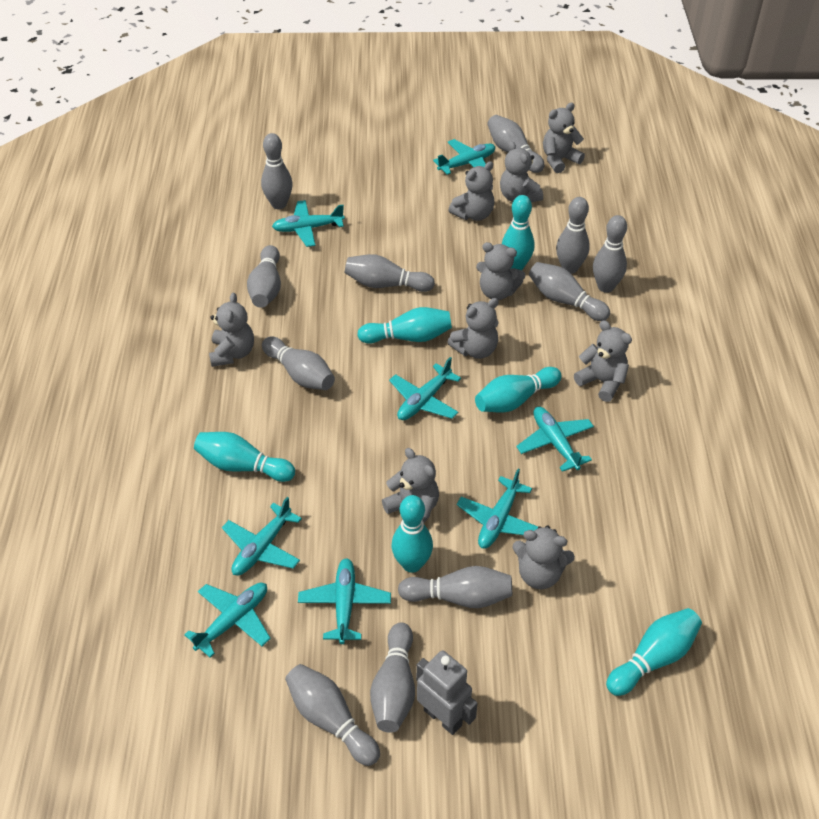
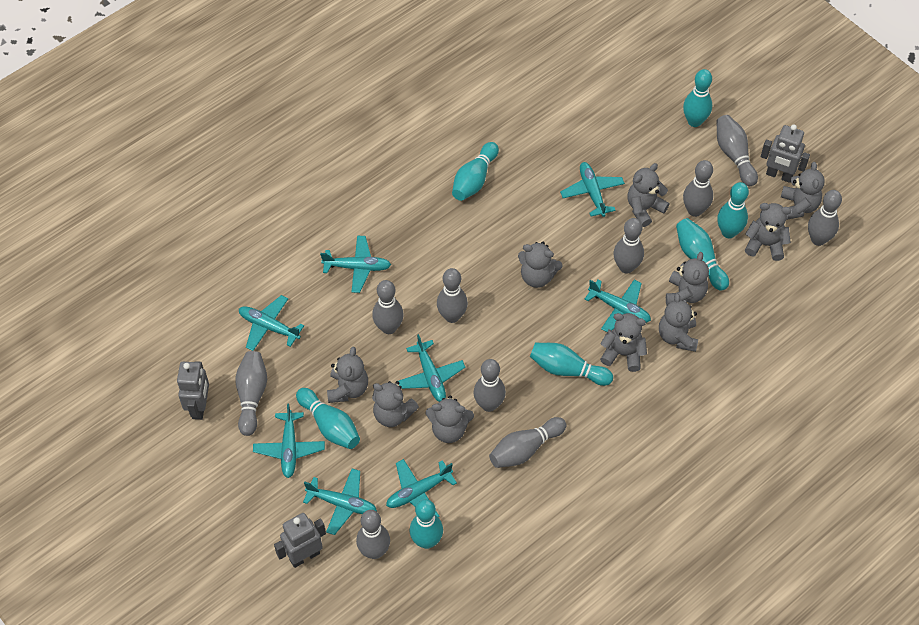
grey bowling pin: 11 -> 10
grey robot: 1 -> 3
grey teddy bear: 9 -> 10
turquoise bowling pin: 6 -> 7

